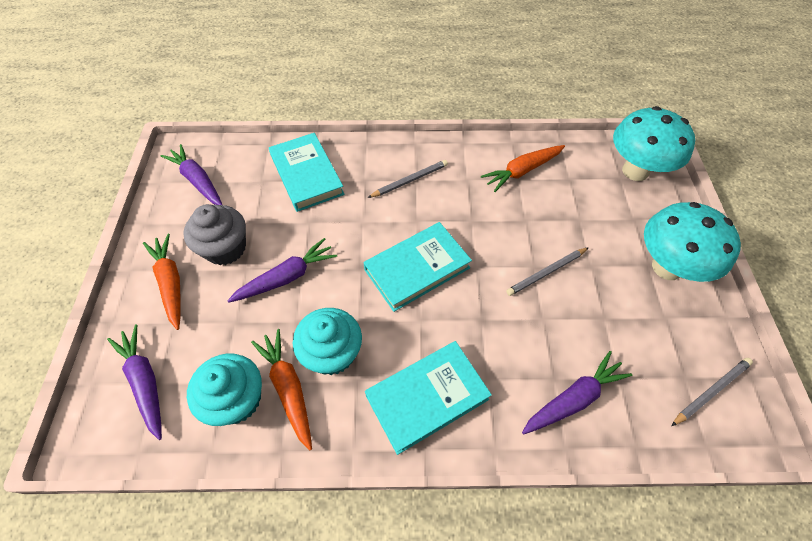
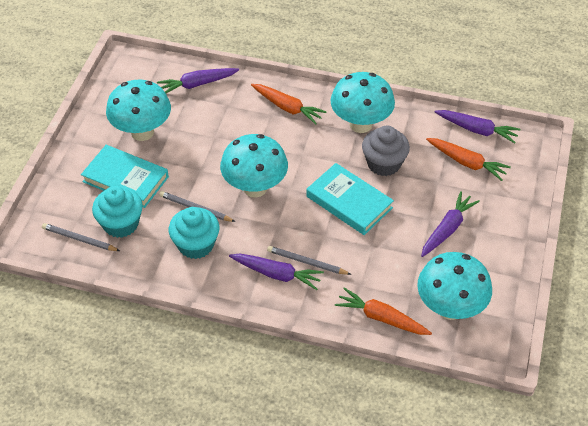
turquoise book: 3 -> 2
turquoise mushroom: 2 -> 4

